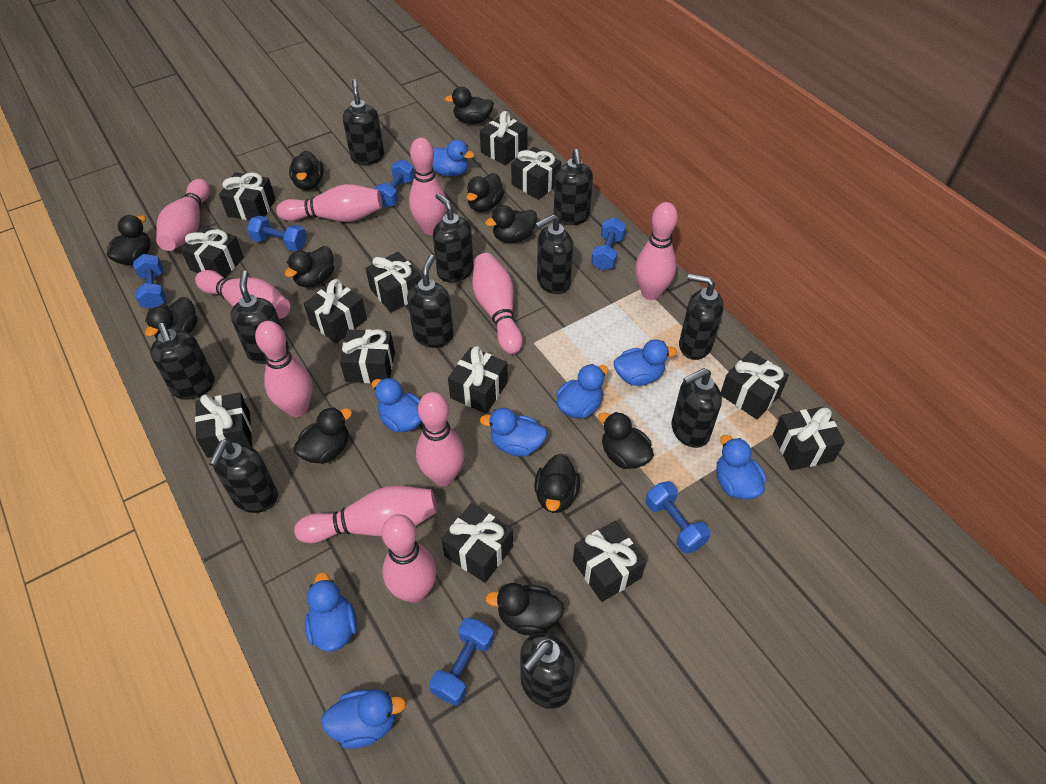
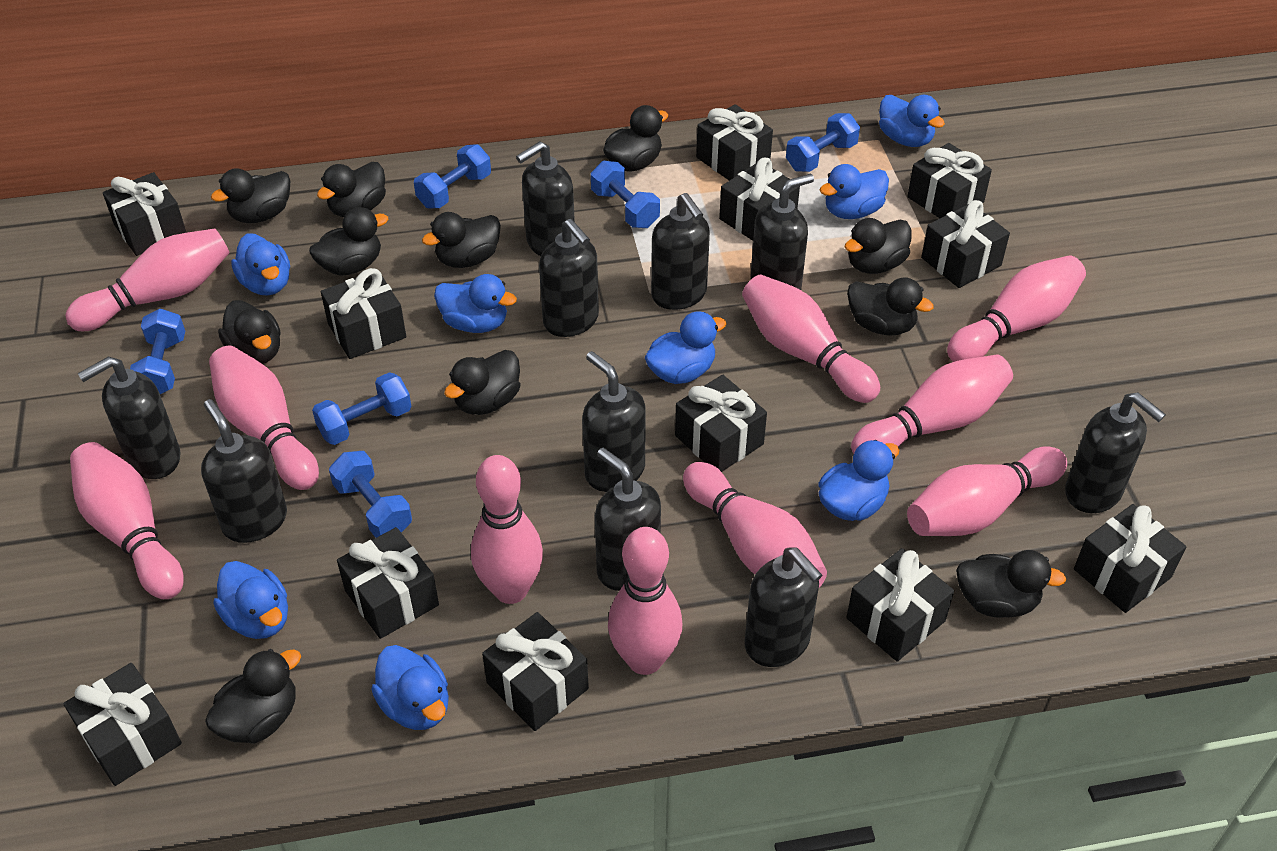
black gift: 13 -> 12
black soap dispenser: 11 -> 10

